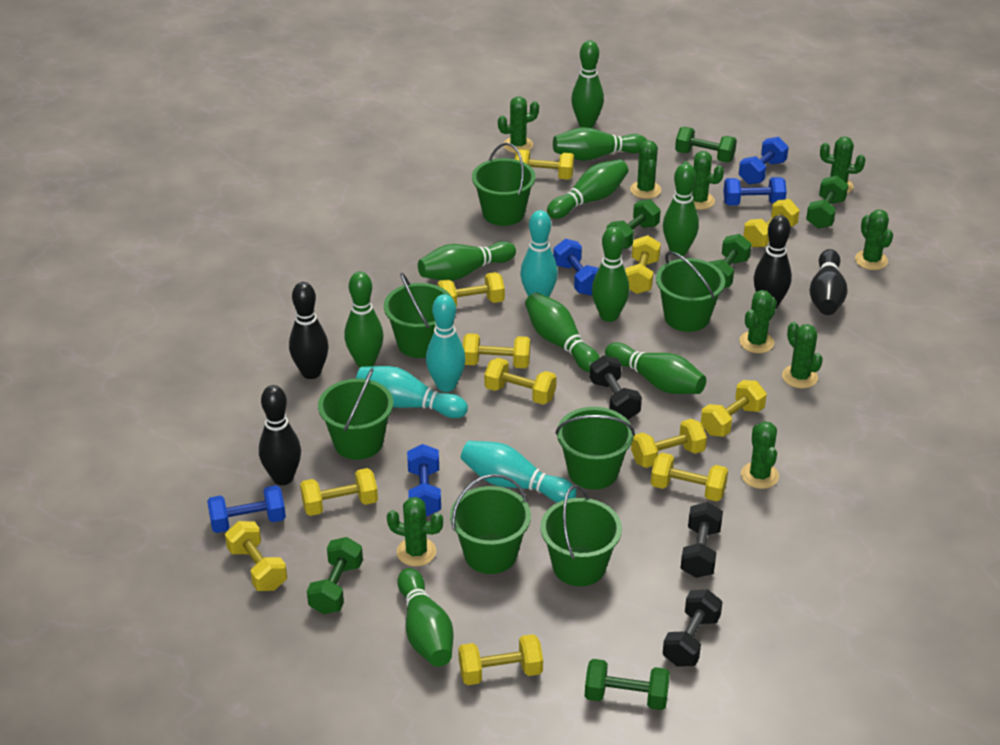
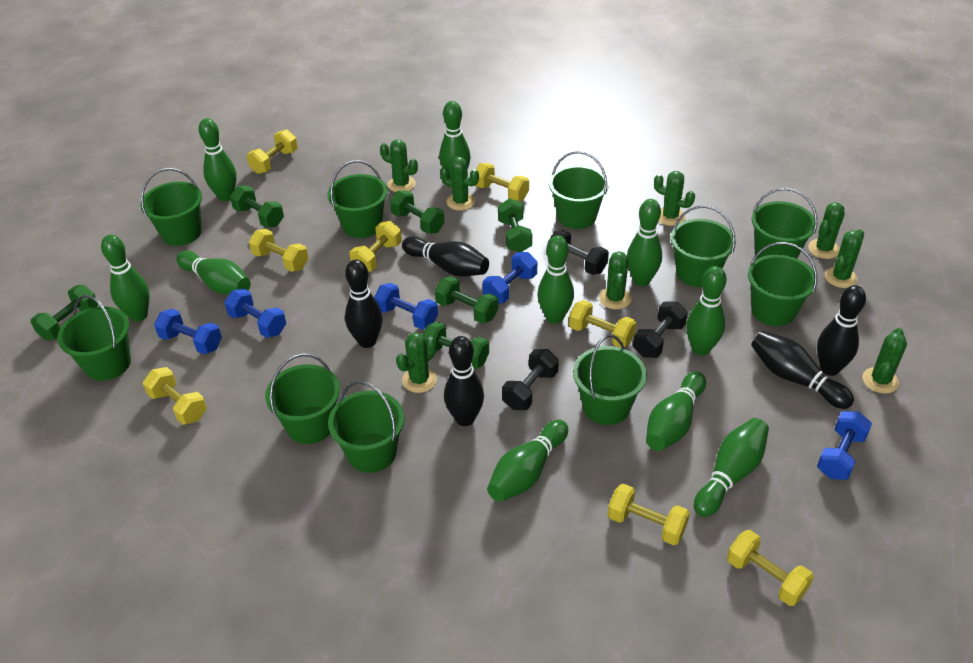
black bowling pin: 4 -> 5
green bucket: 7 -> 10
green cactus: 9 -> 8
turquoise bowling pin: 4 -> 0
yellow dumbbell: 12 -> 8

